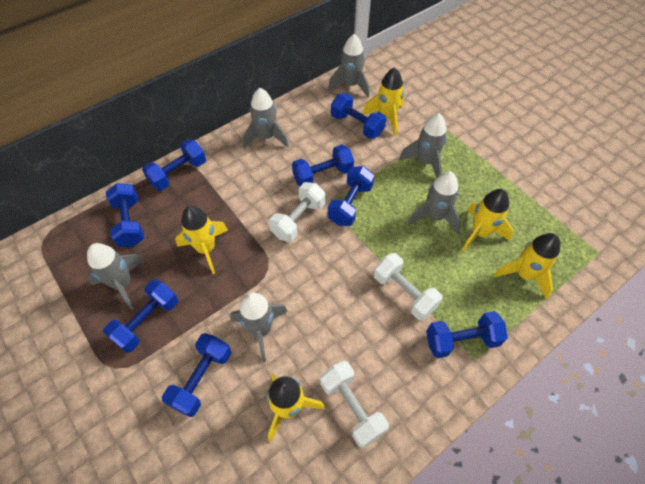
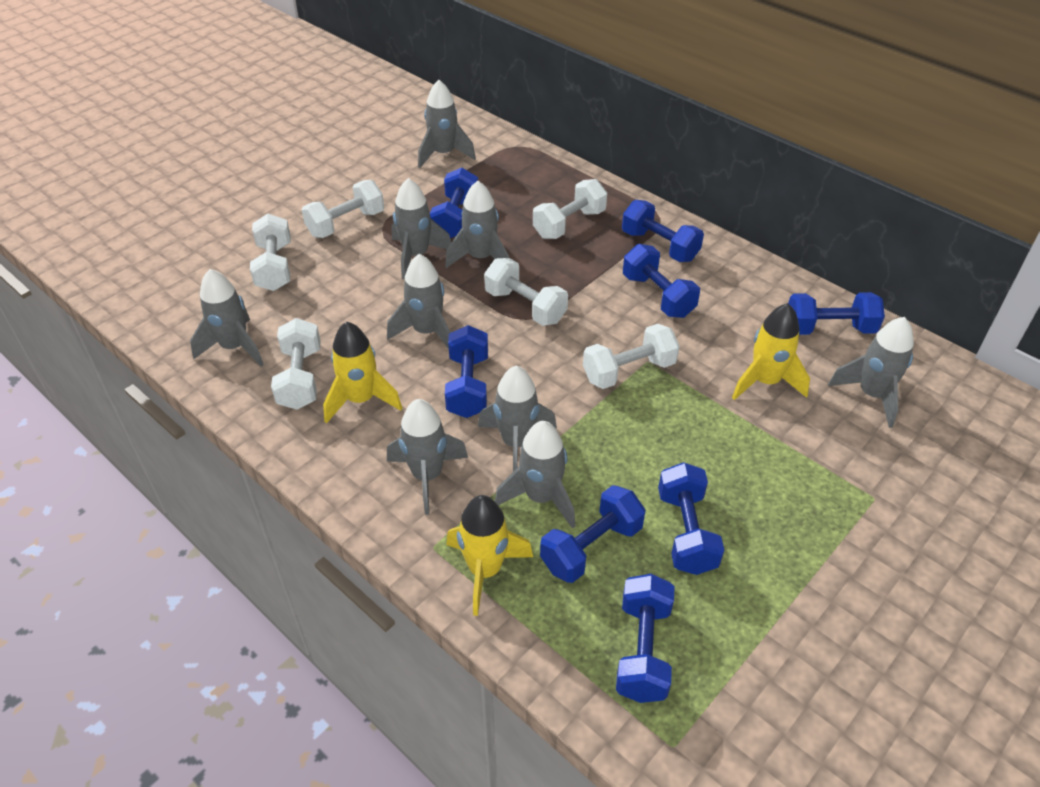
grey rocket: 6 -> 9
white dumbbell: 3 -> 6
yellow rocket: 5 -> 3

